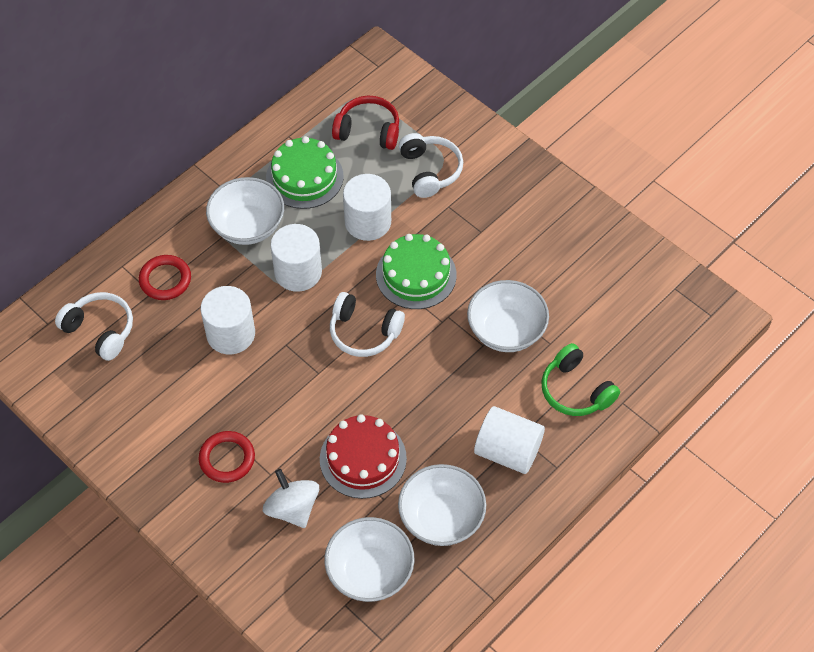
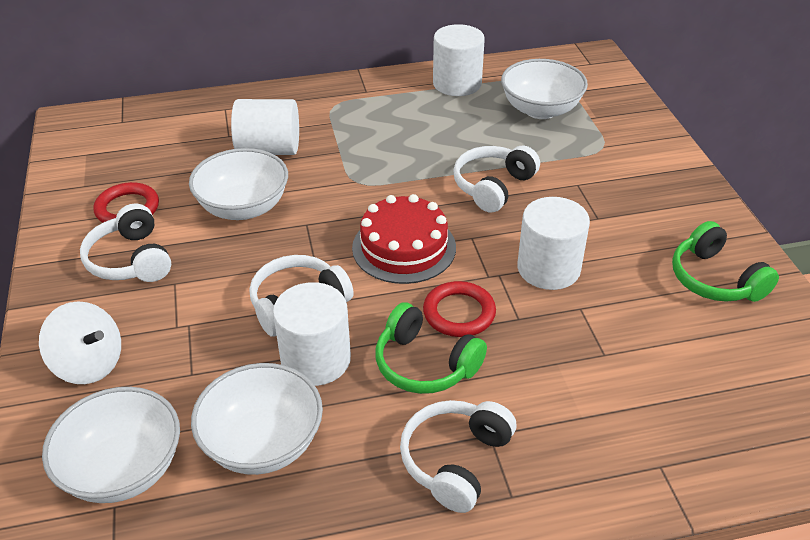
green cake: 2 -> 0
green headphones: 1 -> 2
red headphones: 1 -> 0
white headphones: 3 -> 4

